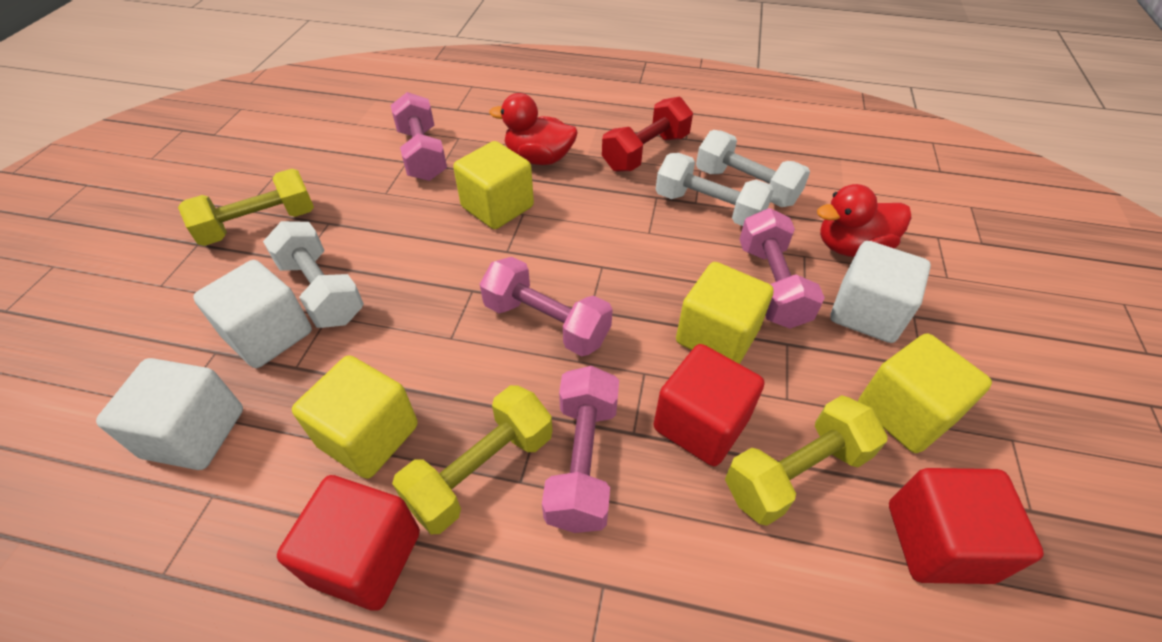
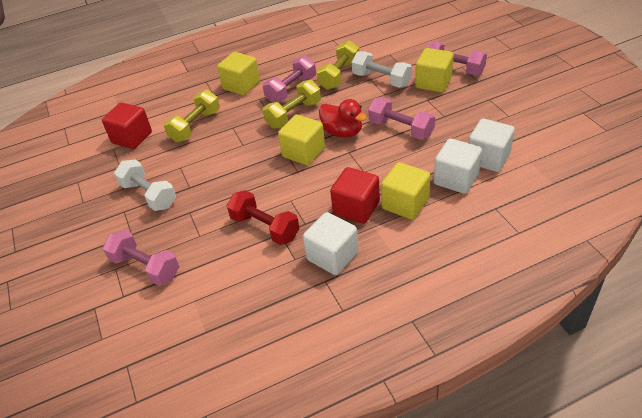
red cube: 3 -> 2
red duck: 2 -> 1
white dumbbell: 3 -> 2

